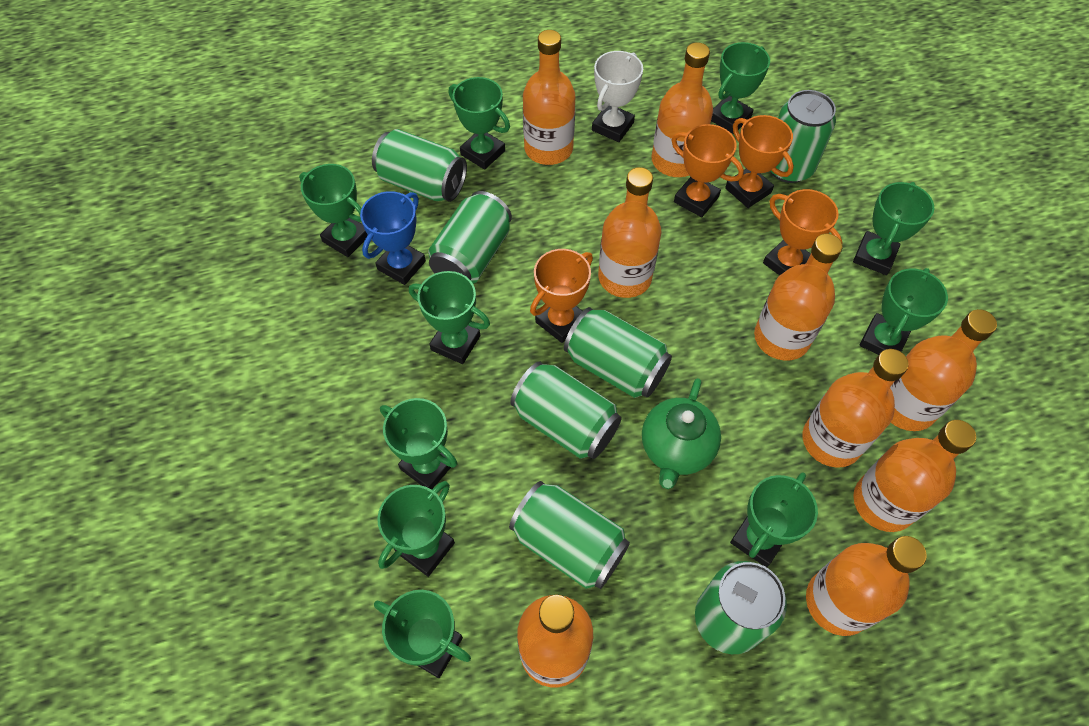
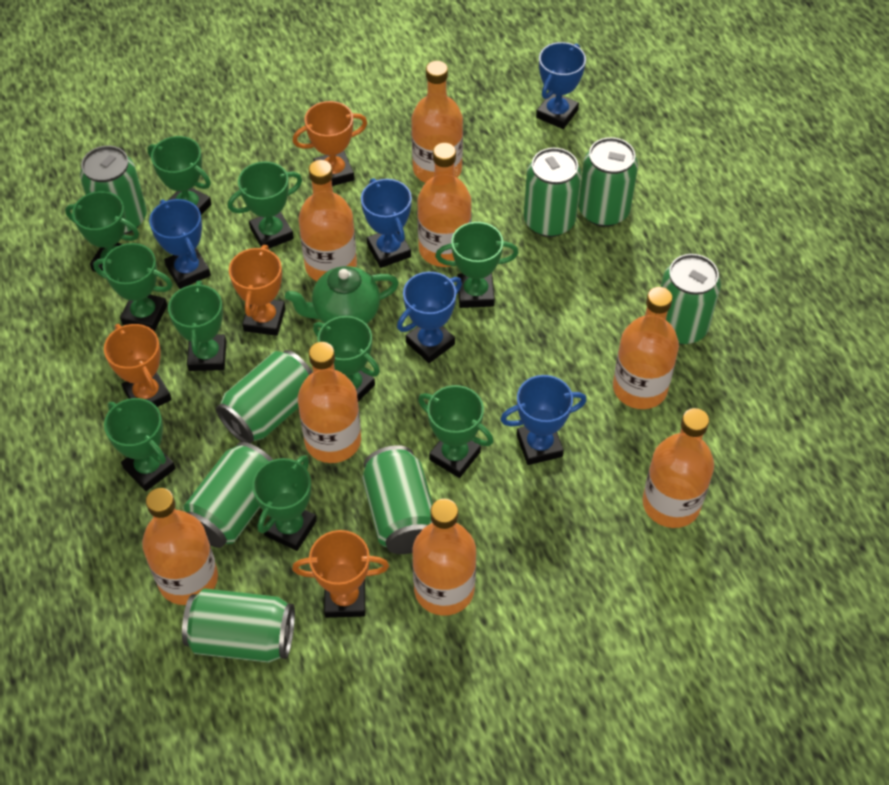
blue trophy: 1 -> 5
green can: 7 -> 8
orange bottle: 9 -> 8
white trophy: 1 -> 0

